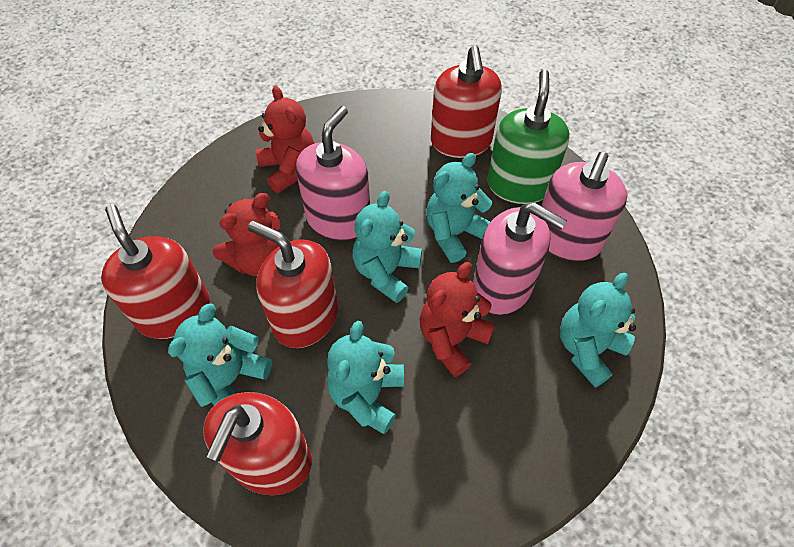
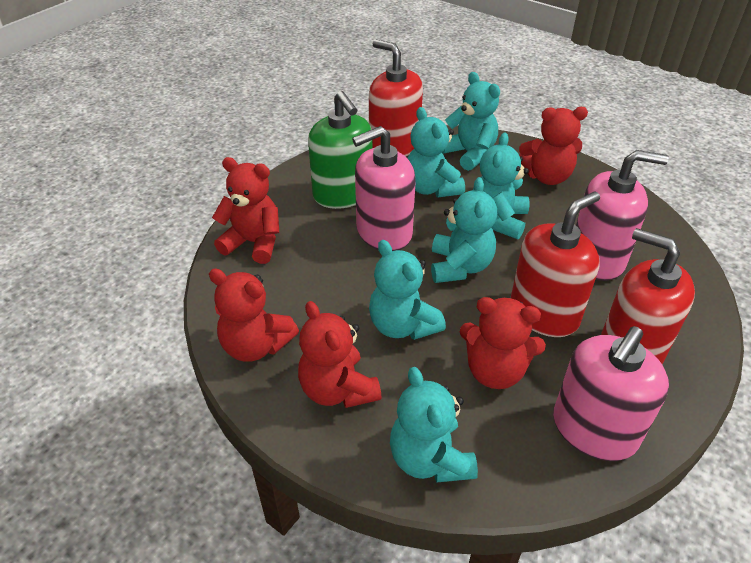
red soap dispenser: 4 -> 3
red teddy bear: 3 -> 5
turquoise teddy bear: 5 -> 6

